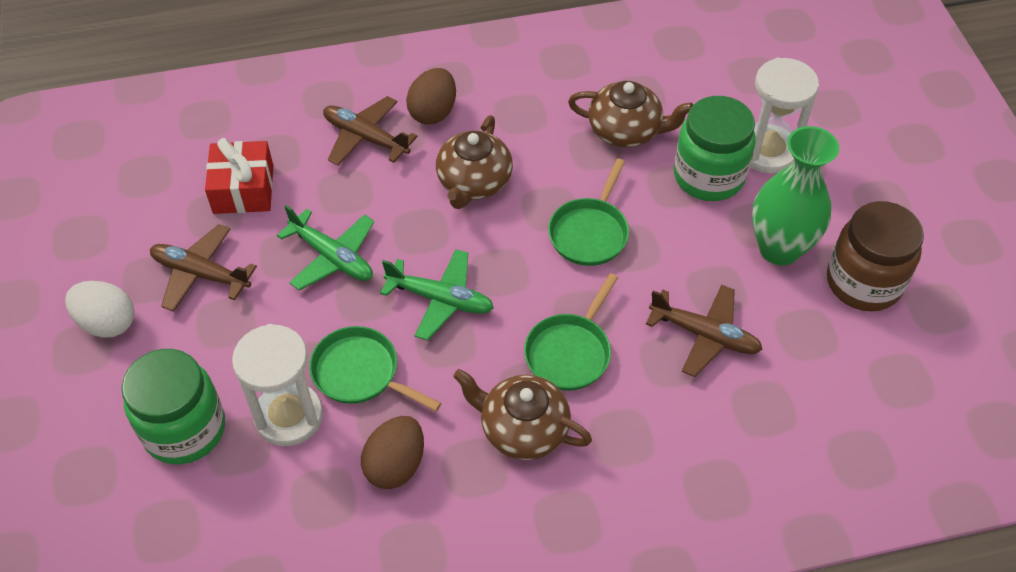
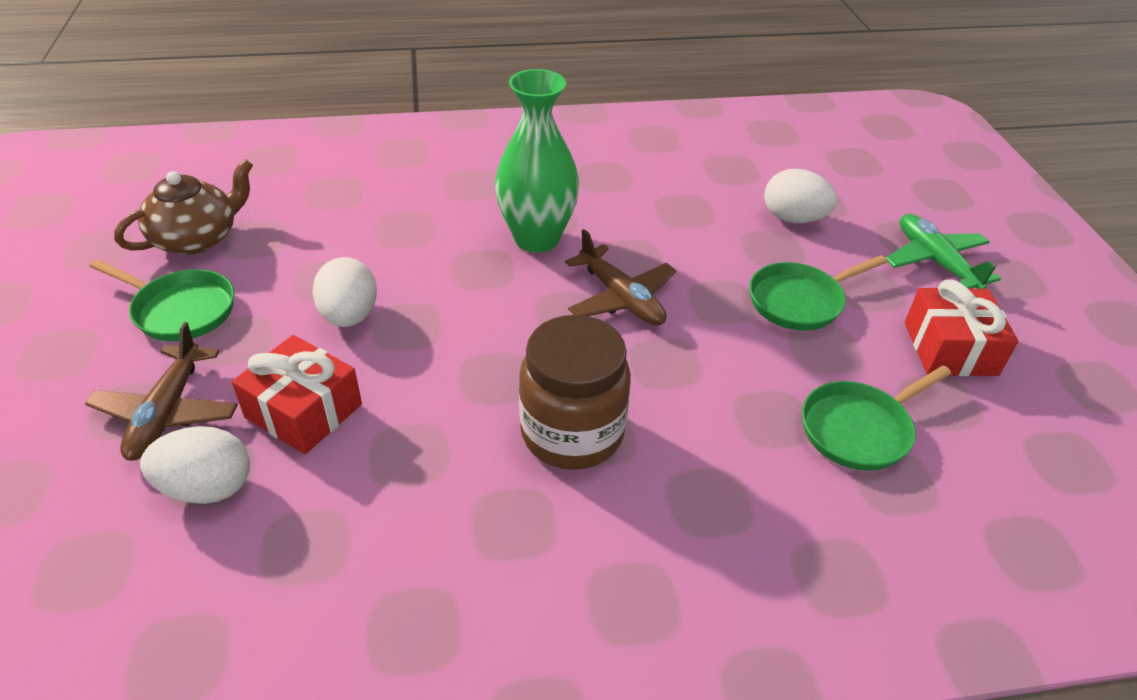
brown egg: 2 -> 0
brown plane: 3 -> 2
brown teapot: 3 -> 1
green jar: 2 -> 0
green plane: 2 -> 1
red gift: 1 -> 2
white egg: 1 -> 3
white hourglass: 2 -> 0

